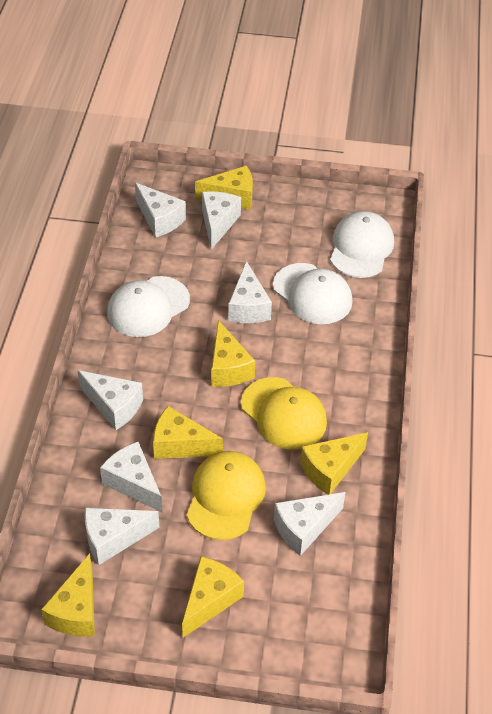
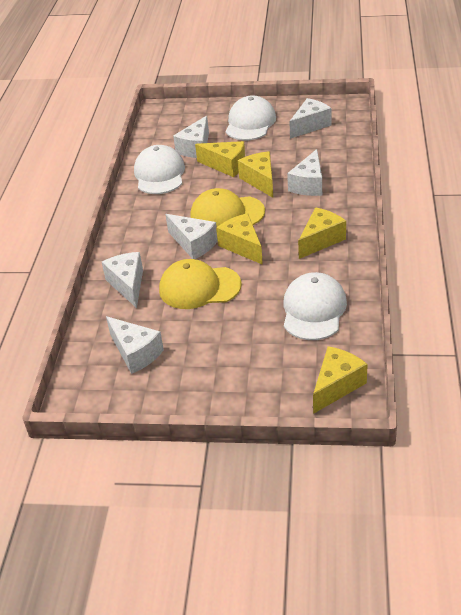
white cheese: 7 -> 6
yellow cheese: 6 -> 5

